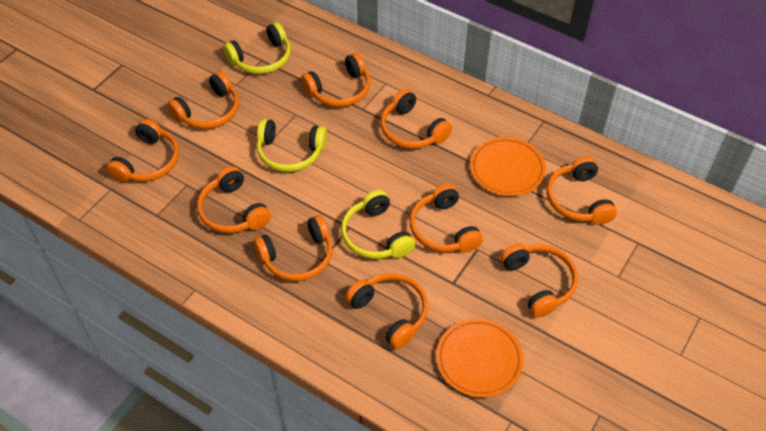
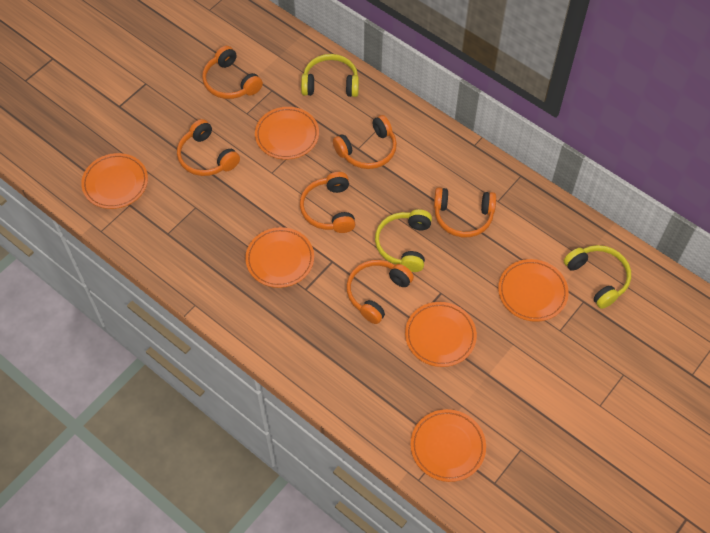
orange headphones: 10 -> 6
orange plate: 2 -> 6

